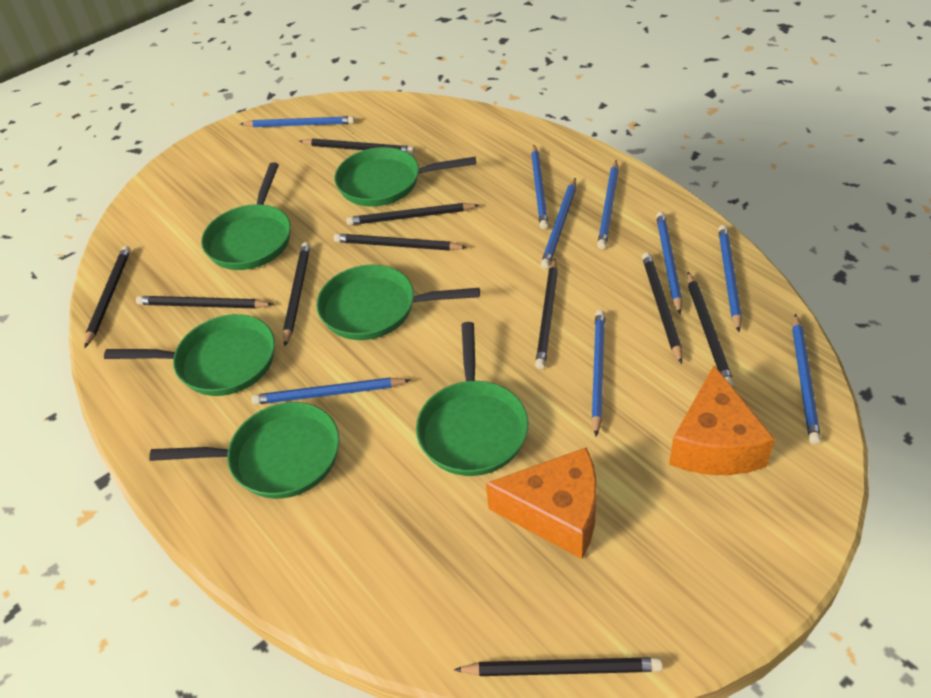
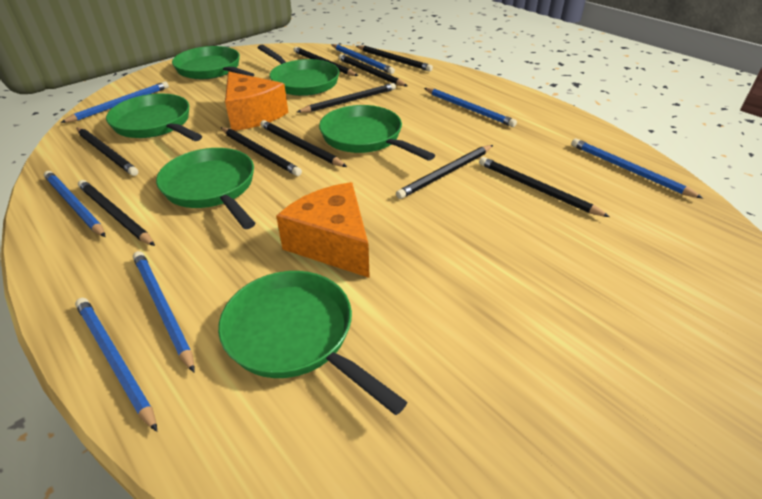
blue pencil: 9 -> 7

